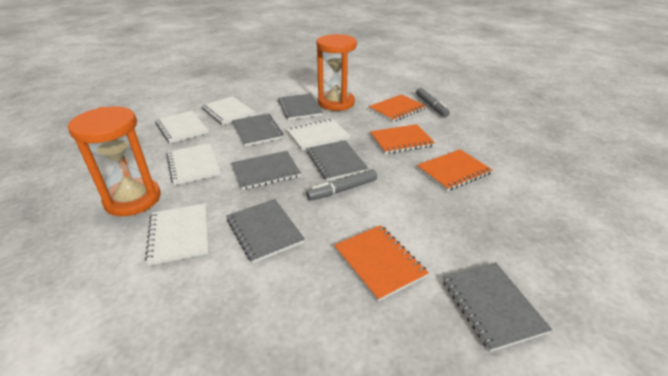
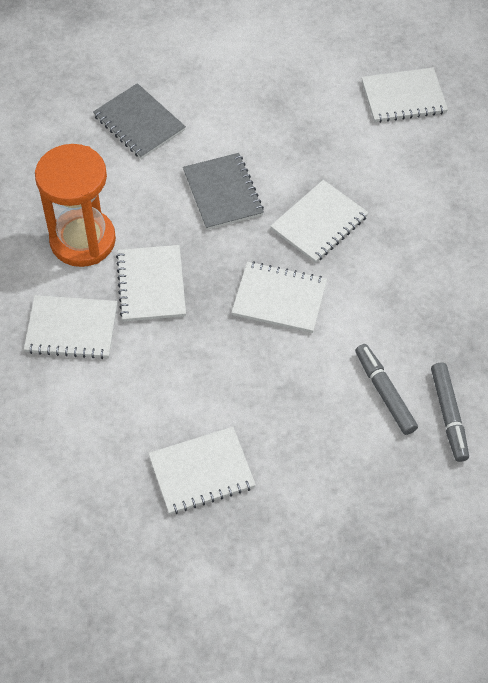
grey notebook: 6 -> 2
orange hourglass: 2 -> 1
orange notebook: 4 -> 0
white notebook: 5 -> 6

